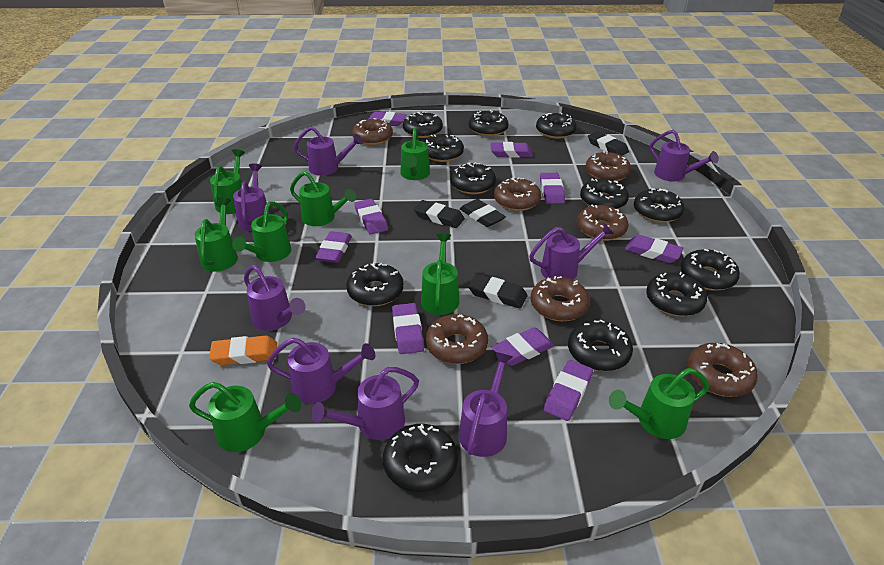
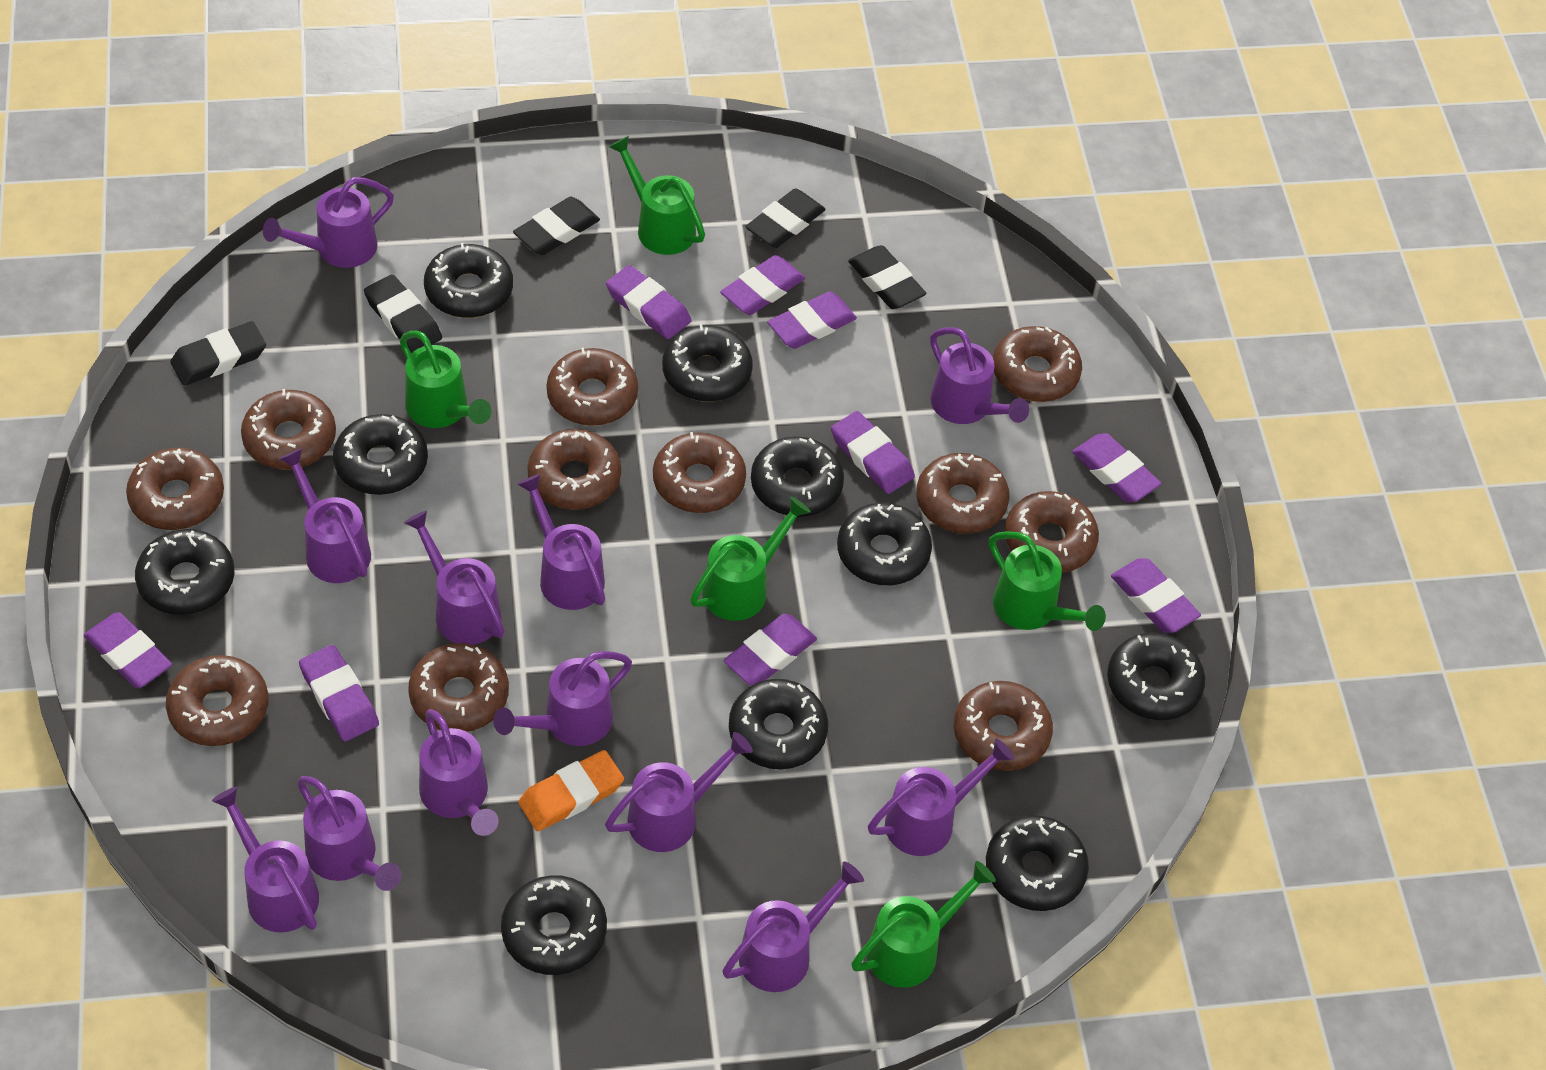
black donut: 12 -> 10
black eraser: 4 -> 5
brown donut: 7 -> 11
green watering can: 8 -> 5
purple watering can: 8 -> 12

